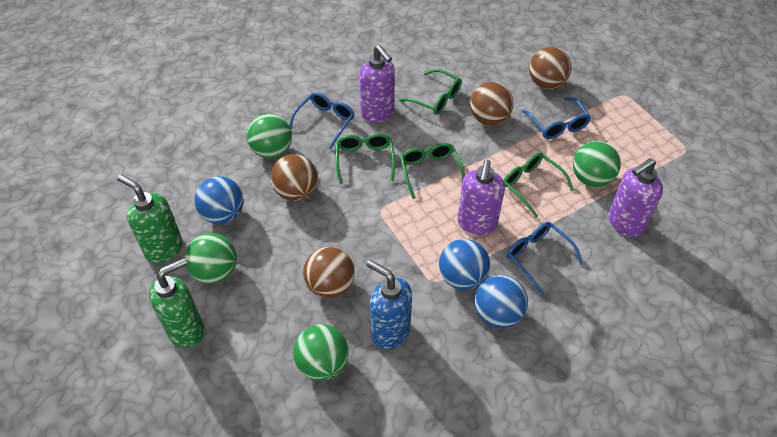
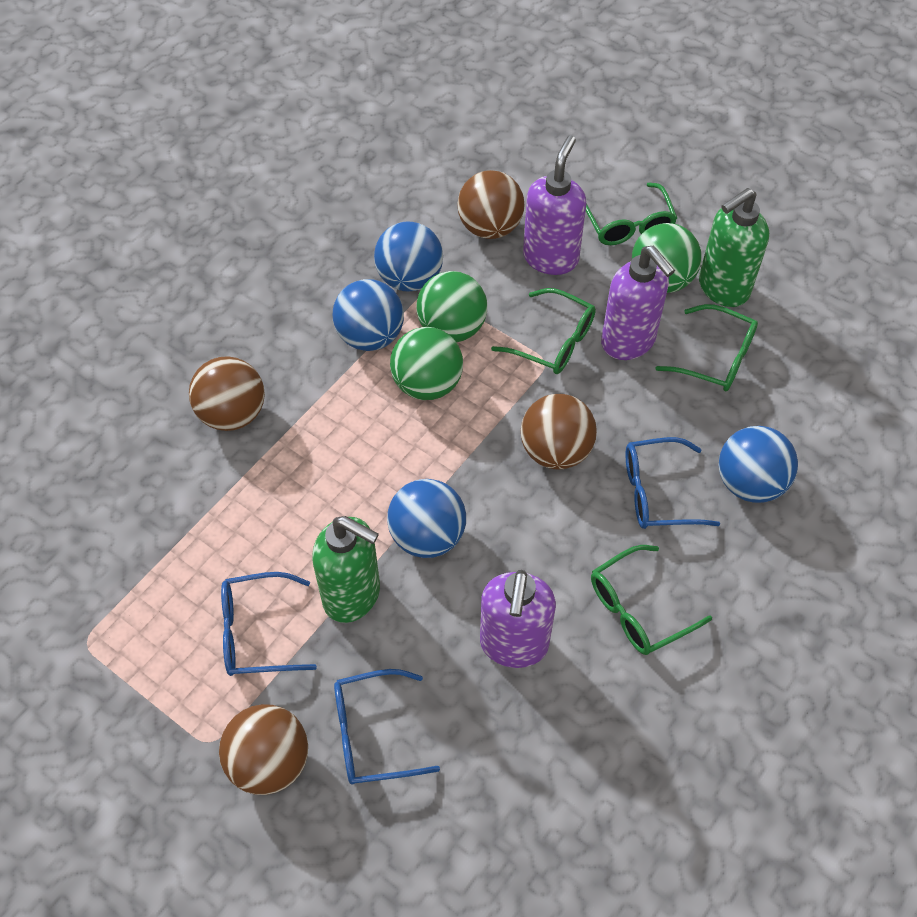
blue ball: 3 -> 4
blue soap dispenser: 1 -> 0
green ball: 4 -> 3

